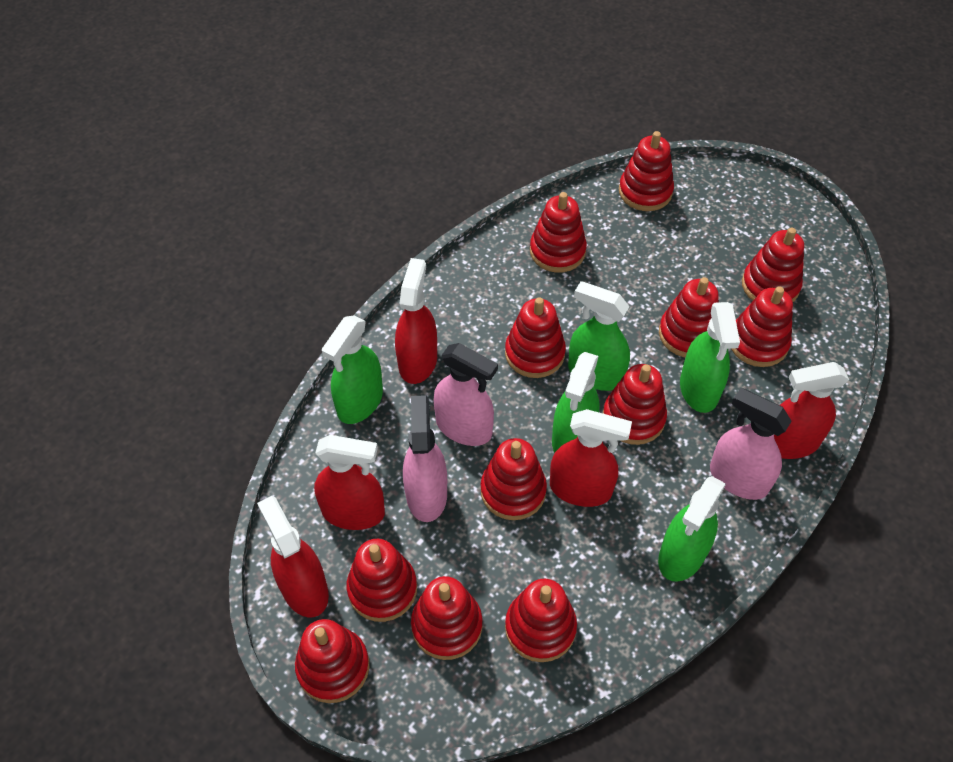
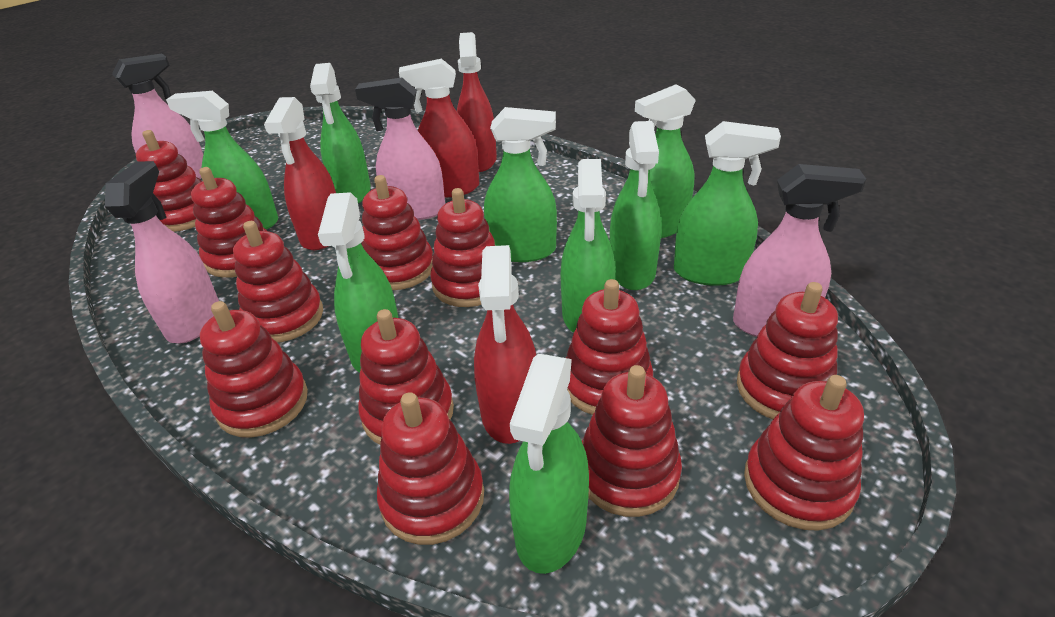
green spray bottle: 5 -> 9
pink spray bottle: 3 -> 4
red spray bottle: 5 -> 4

